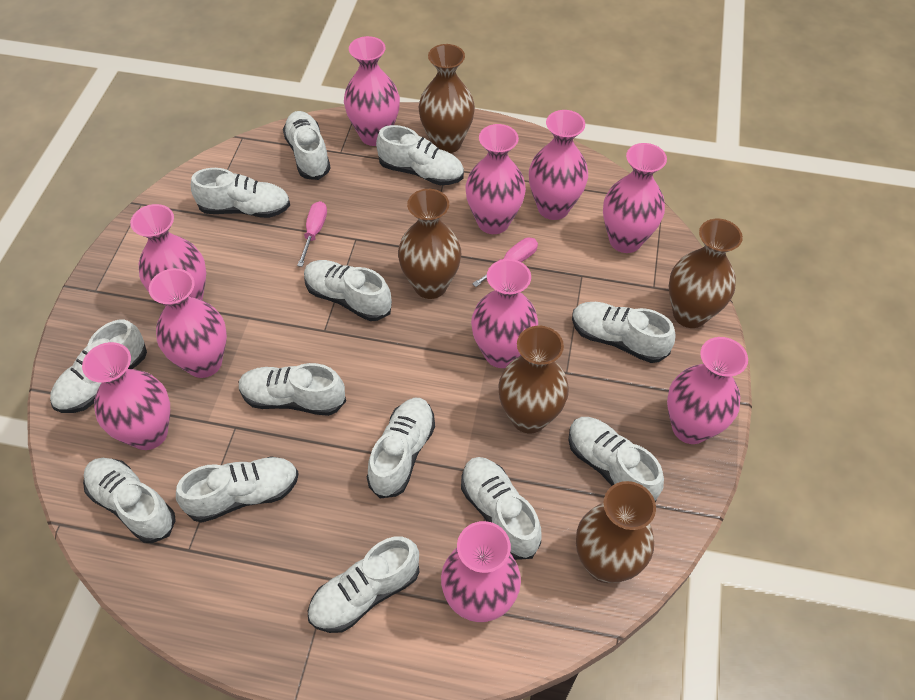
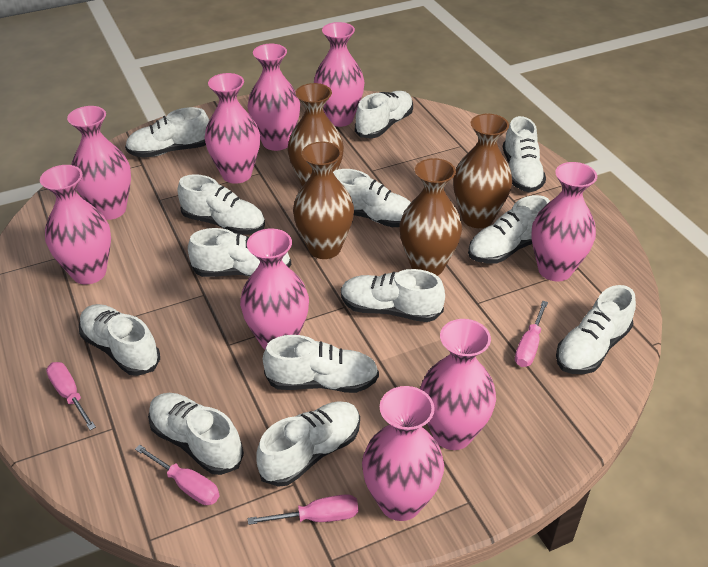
brown vase: 5 -> 4
pink screwdriver: 2 -> 4
pink vase: 10 -> 9

